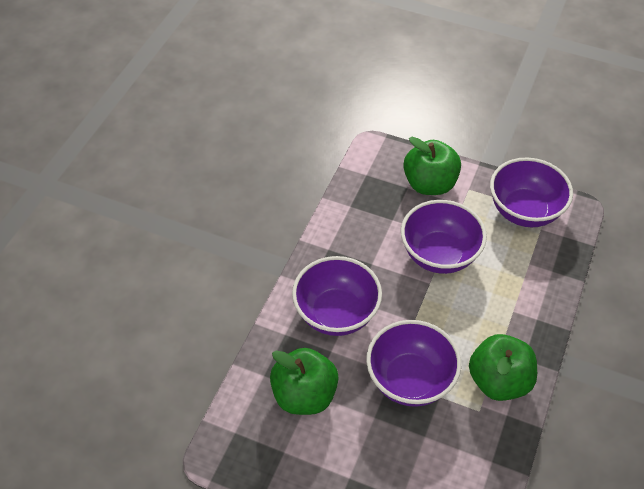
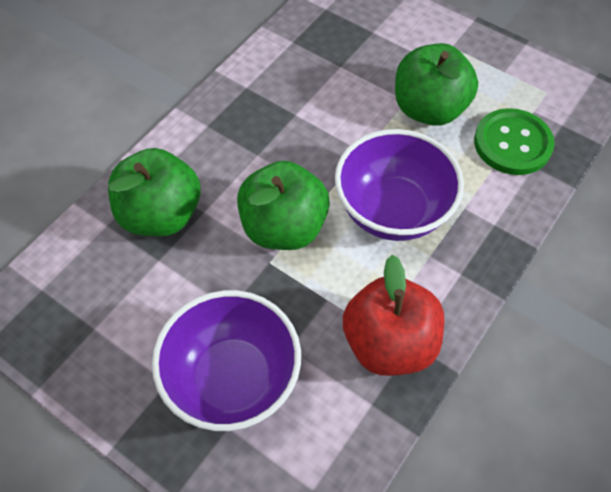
green button: 0 -> 1
purple bowl: 4 -> 2
red apple: 0 -> 1

